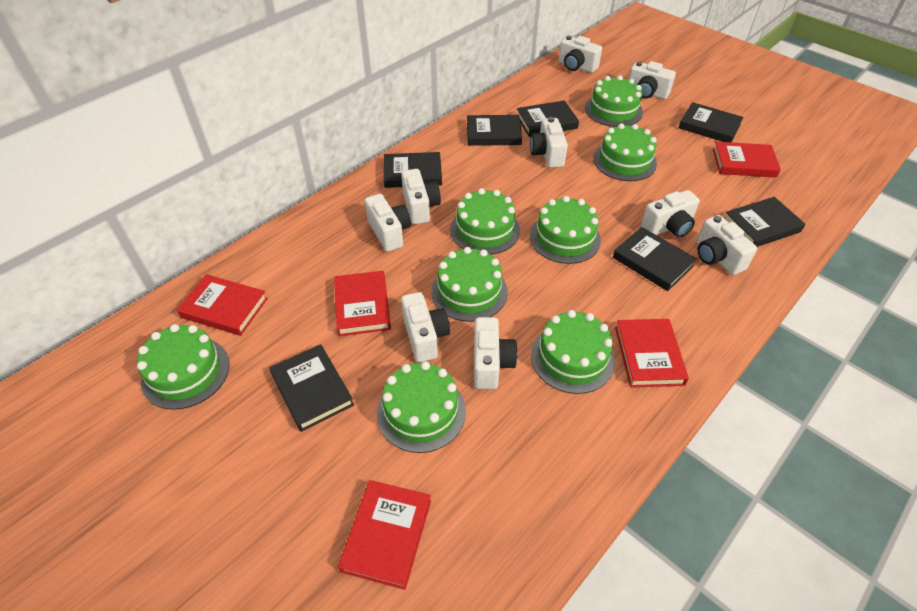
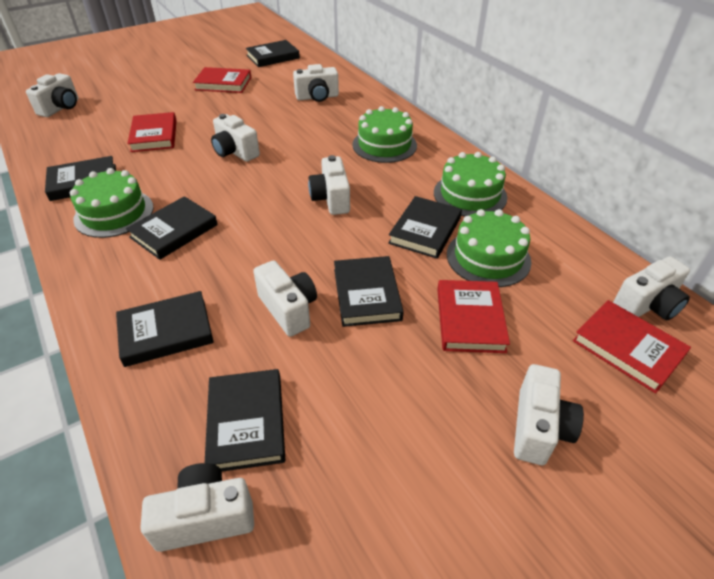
green cake: 8 -> 4
red book: 5 -> 4
white camera: 9 -> 8

